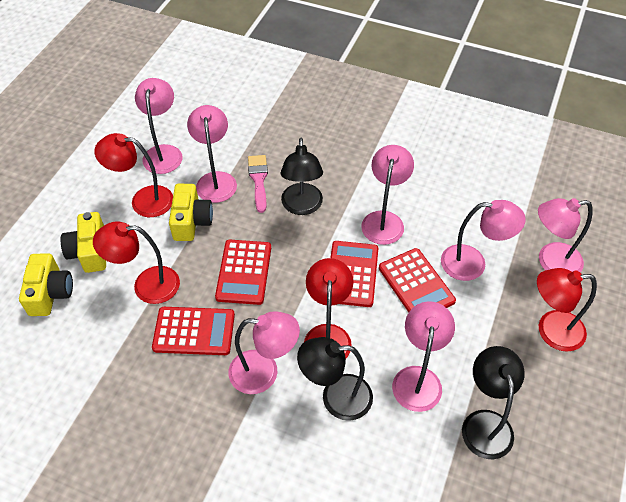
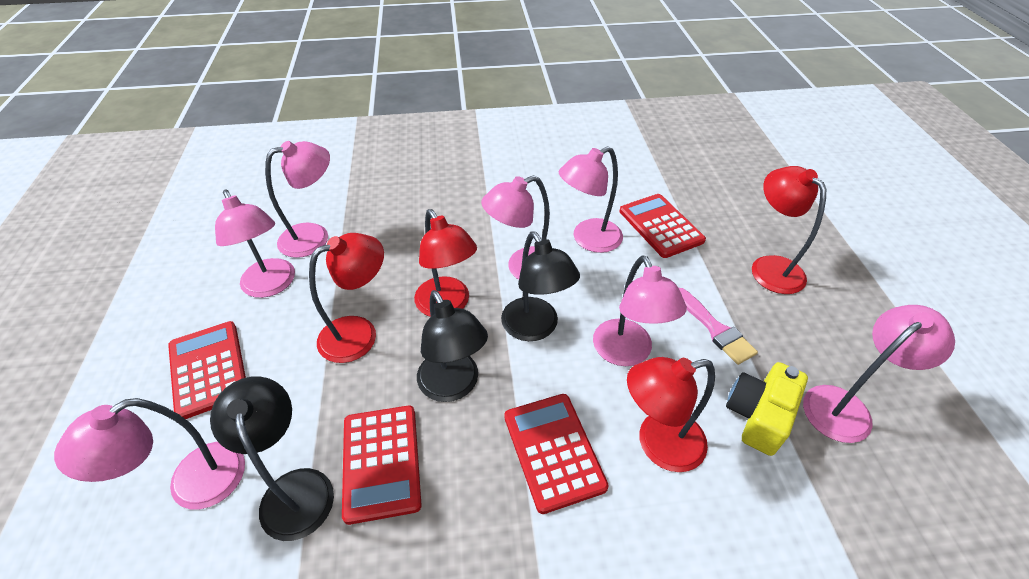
yellow camera: 3 -> 1

